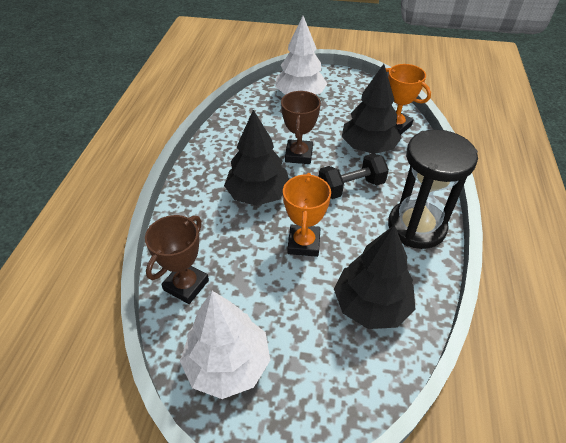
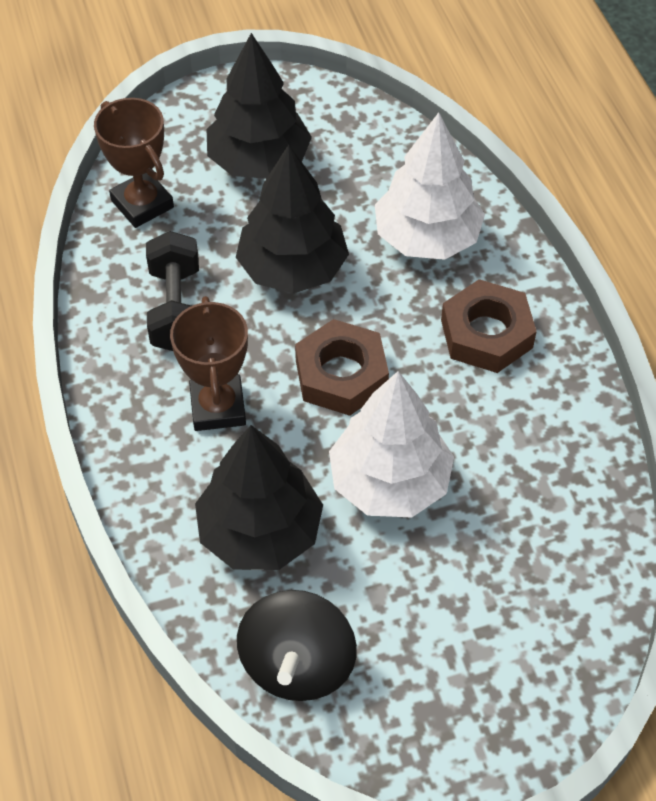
black hourglass: 1 -> 0
black spinning top: 0 -> 1
brown nut: 0 -> 2
orange trophy: 2 -> 0

